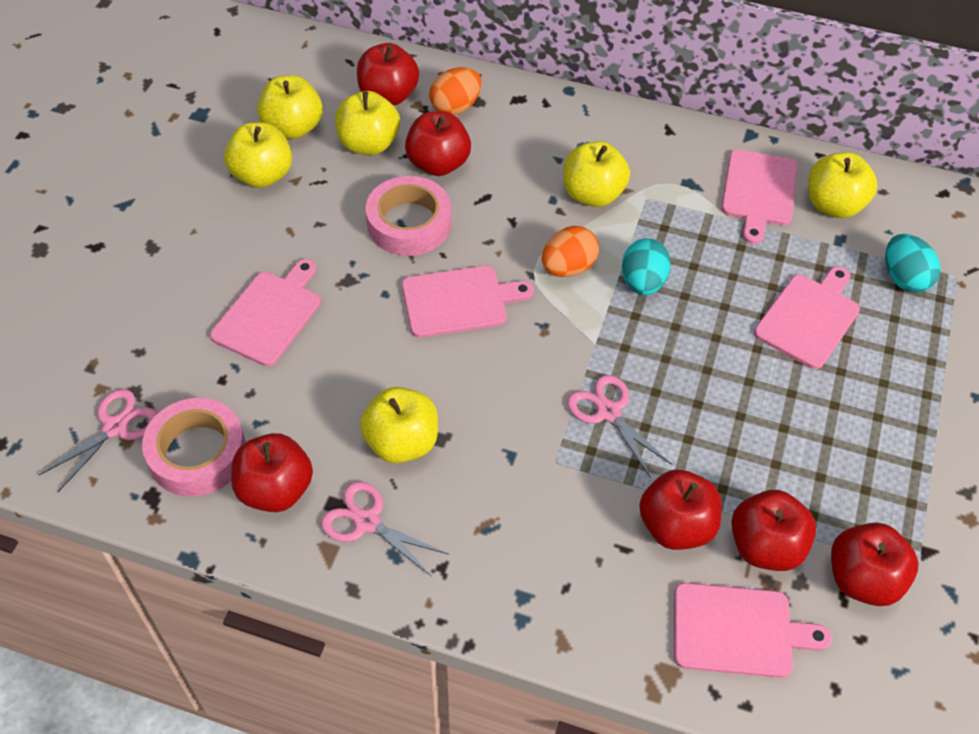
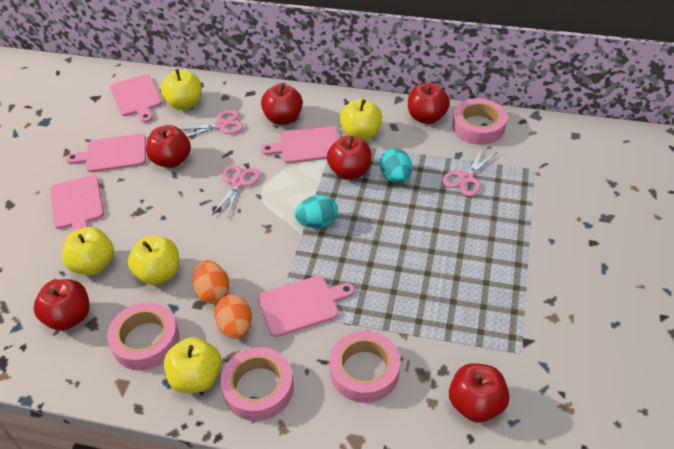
pink tape: 2 -> 4
yellow apple: 6 -> 5

